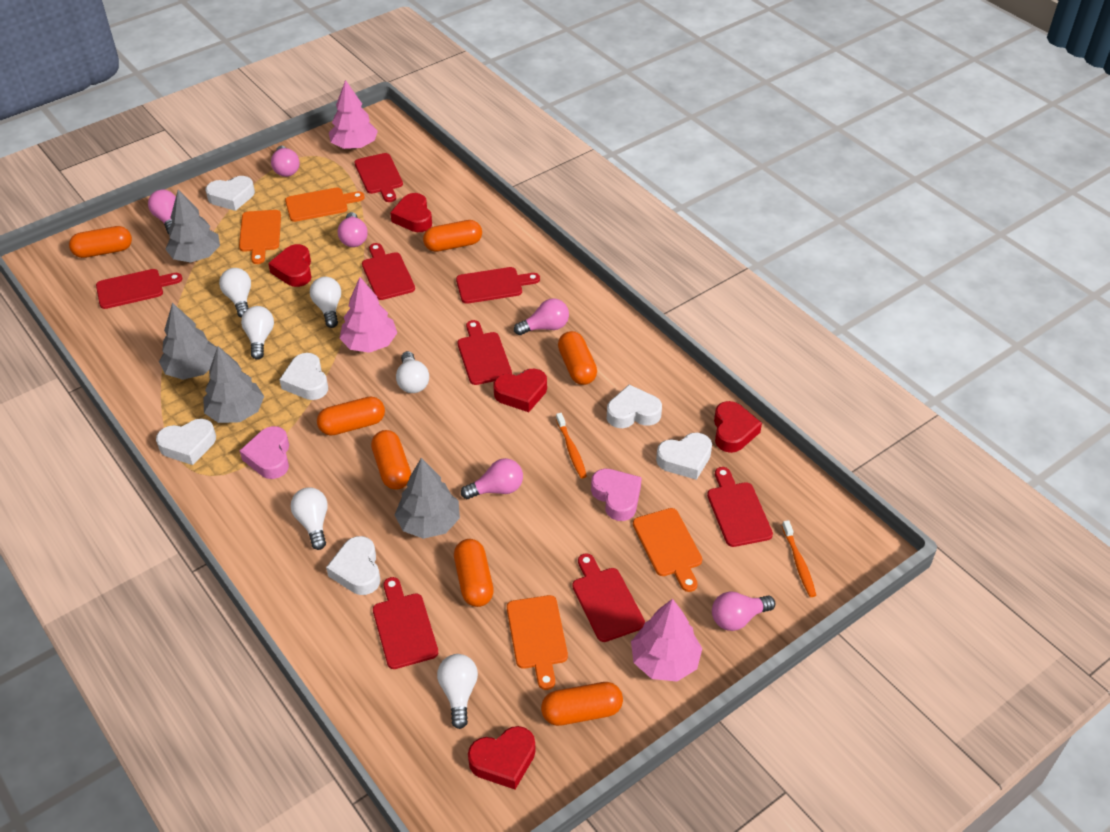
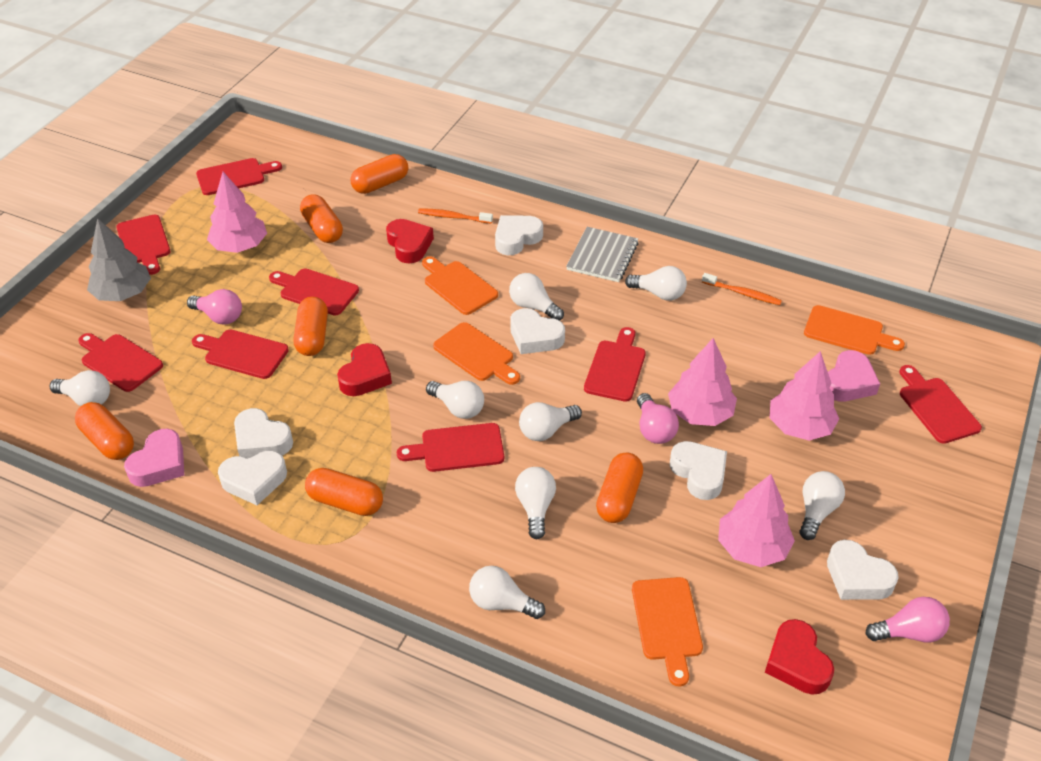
grey notebook: 0 -> 1
grey tree: 4 -> 1
orange capsule: 7 -> 6
pink light bulb: 6 -> 3
pink tree: 3 -> 4
red heart: 5 -> 3
white light bulb: 6 -> 8

